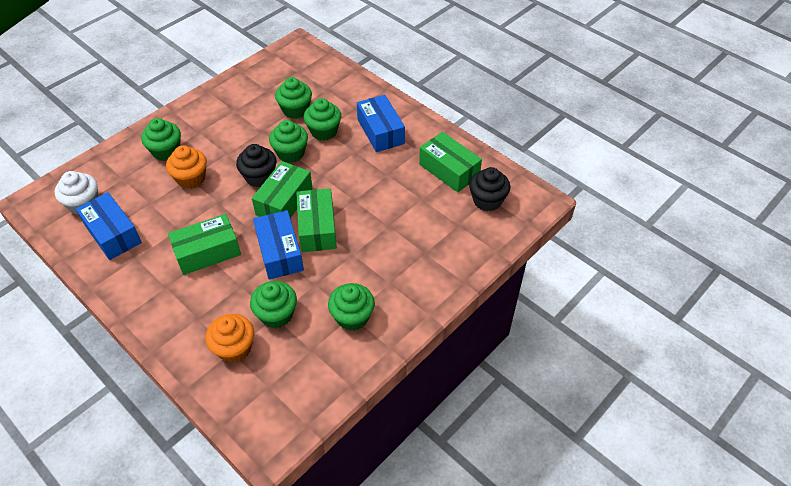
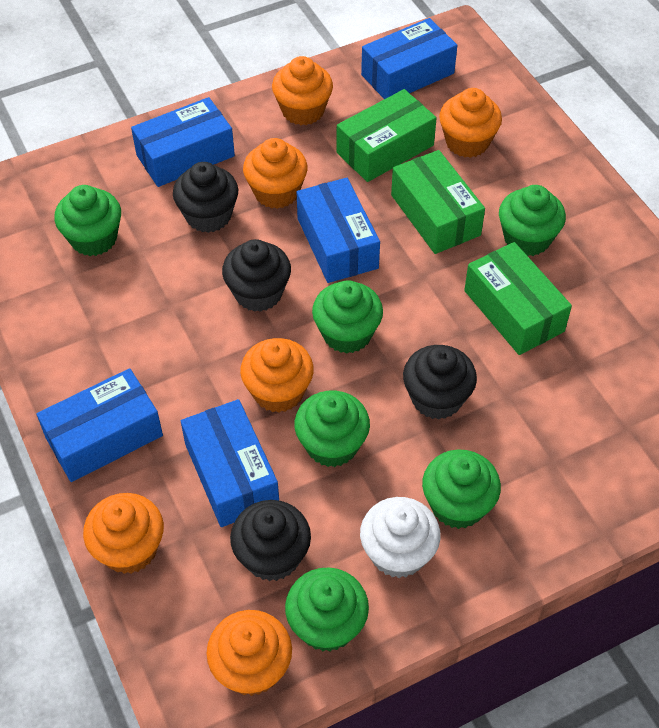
black cupcake: 2 -> 4
blue box: 3 -> 5
green box: 4 -> 3
orange cupcake: 2 -> 6

